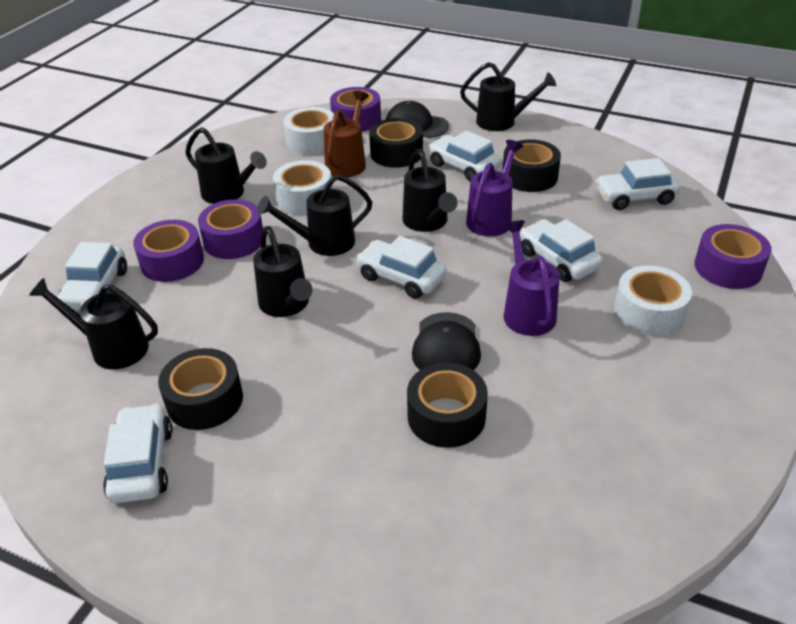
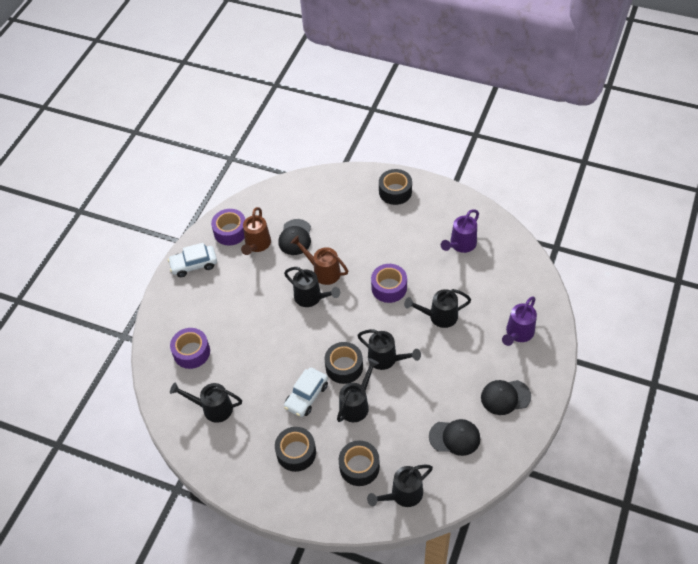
black cap: 2 -> 3
brown watering can: 1 -> 2
purple tape: 4 -> 3
white car: 6 -> 2
white tape: 3 -> 0

